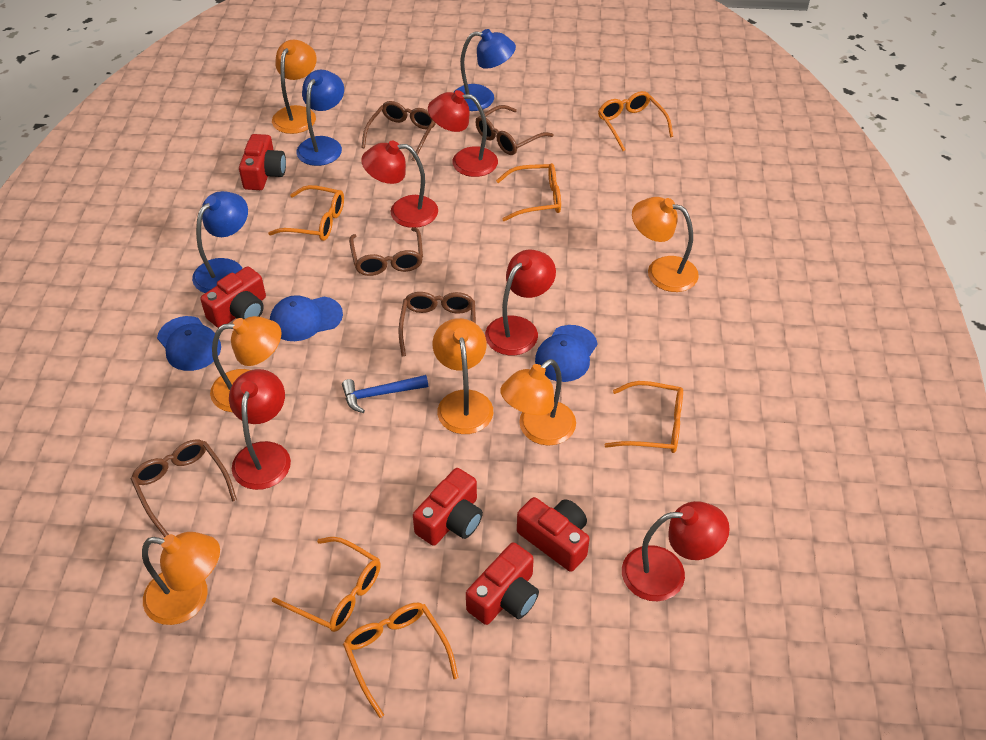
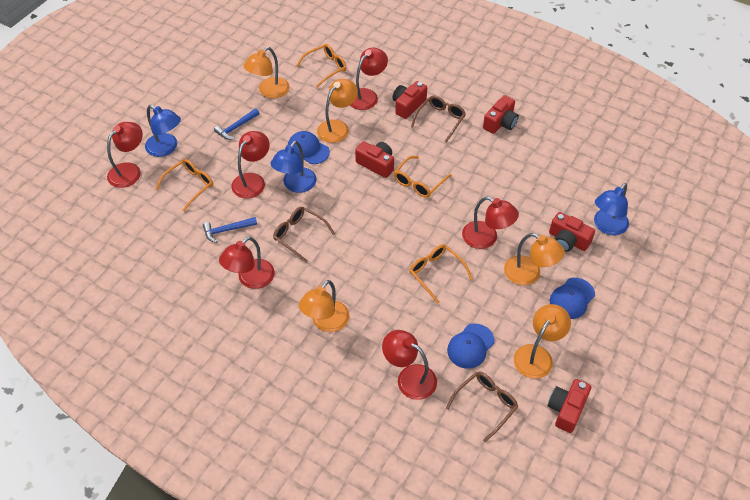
blue hammer: 1 -> 2
brown glasses: 5 -> 3
orange glasses: 6 -> 4
orange lamp: 6 -> 5
red lamp: 5 -> 6

